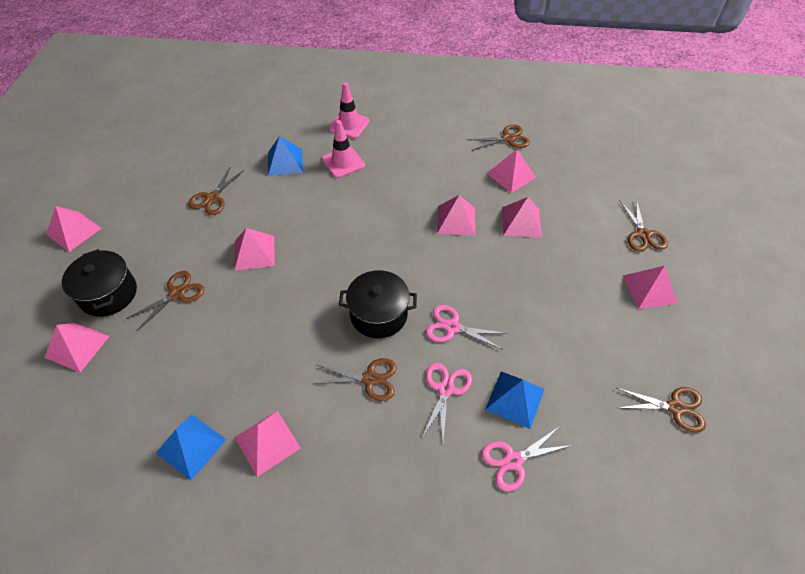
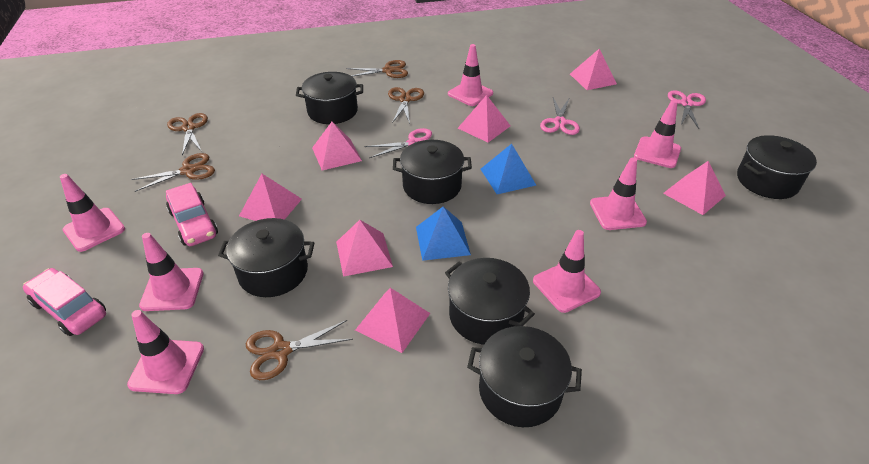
black pot: 2 -> 6
blue pyramid: 3 -> 2
brown scissors: 6 -> 5
pink car: 0 -> 2
pink pyramid: 8 -> 7
pink traffic cone: 2 -> 7

